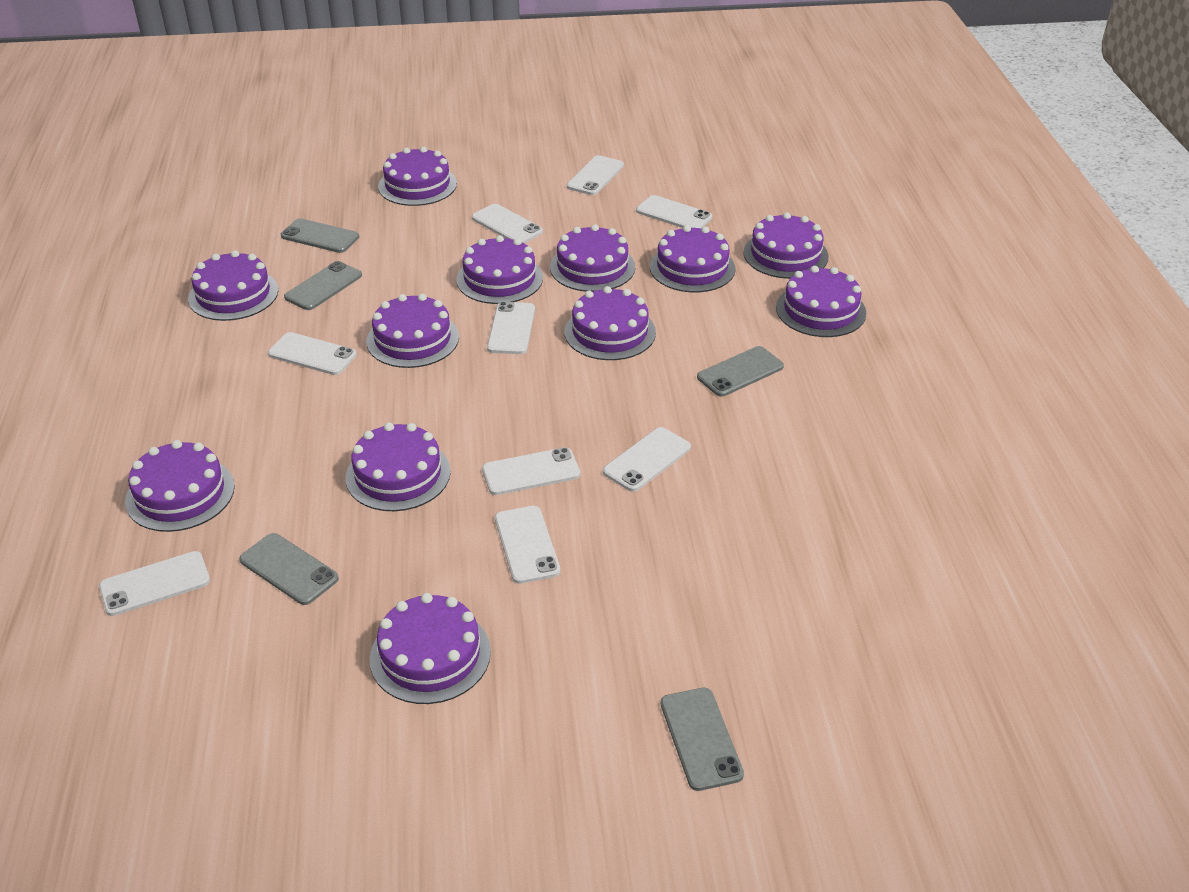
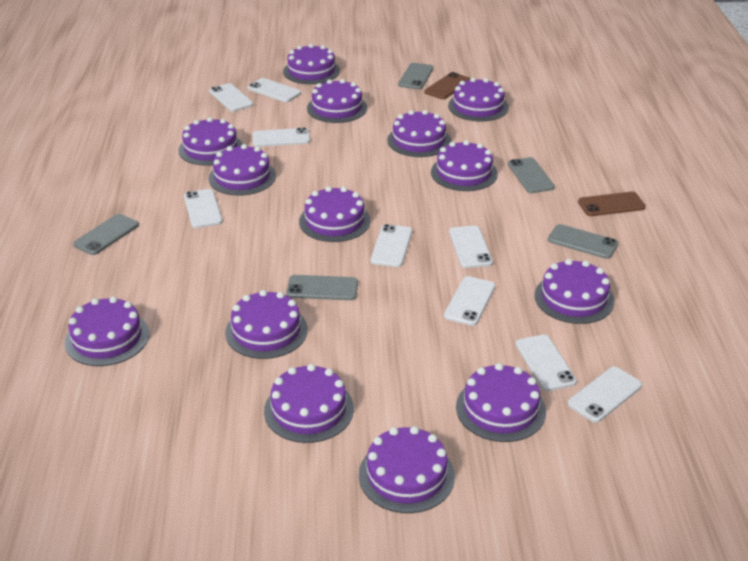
brown phone: 0 -> 2
purple cake: 12 -> 14

